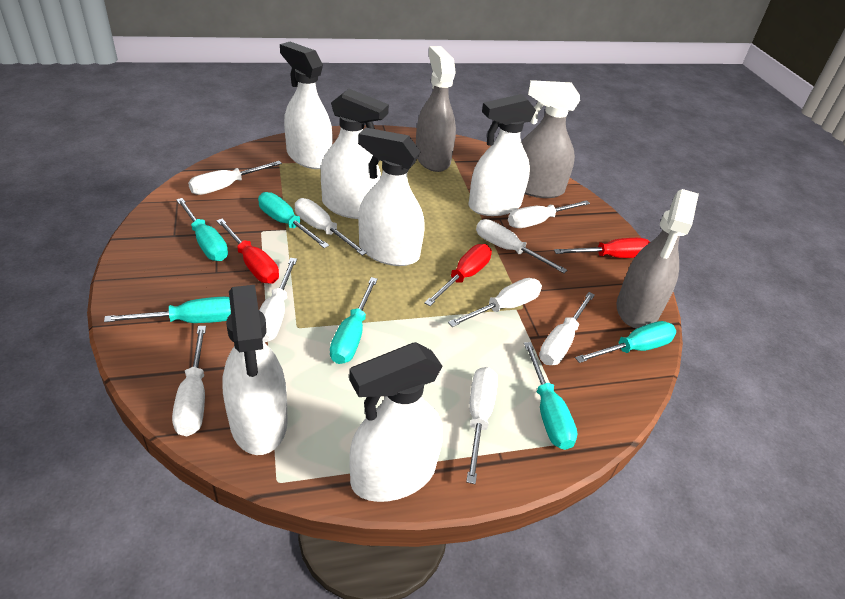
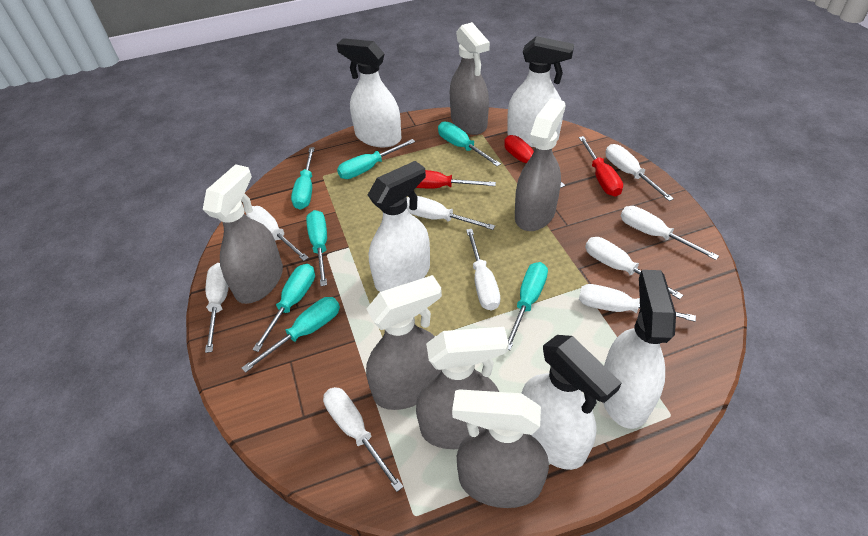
grey spray bottle: 3 -> 6
turquoise screwdriver: 6 -> 7
white spray bottle: 6 -> 5

